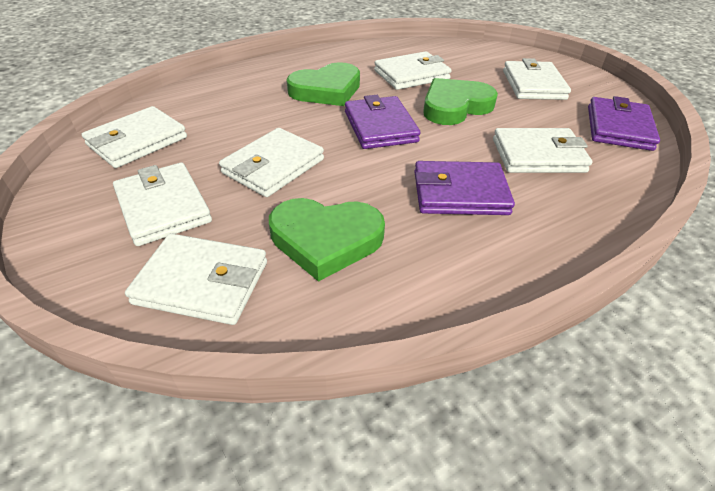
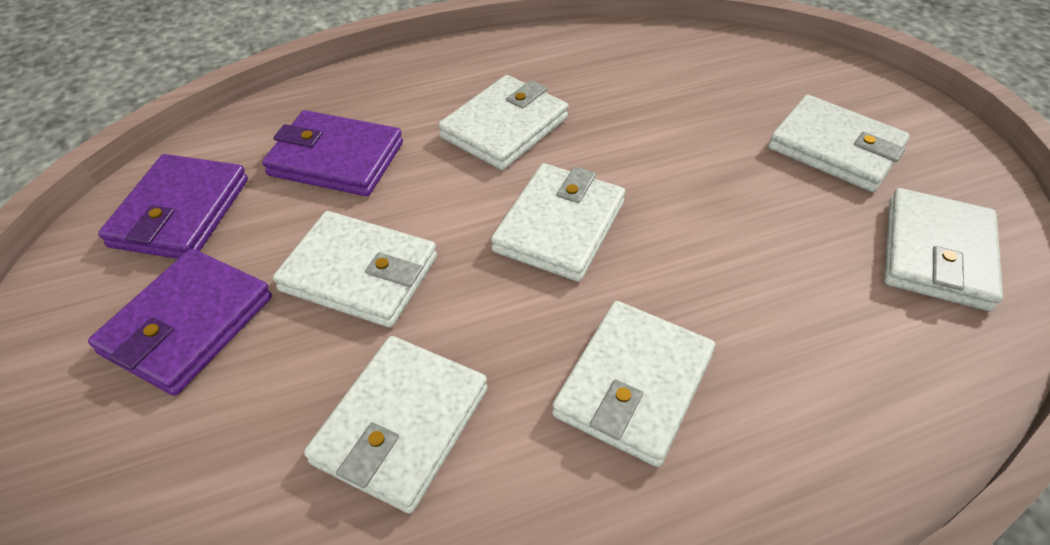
green heart: 3 -> 0

